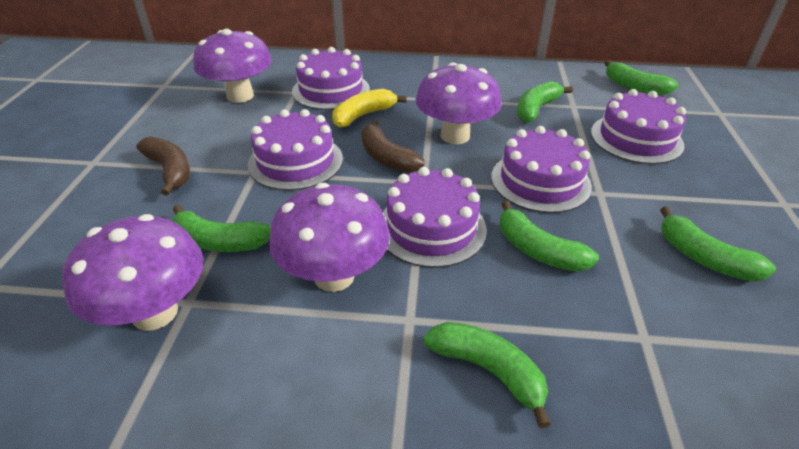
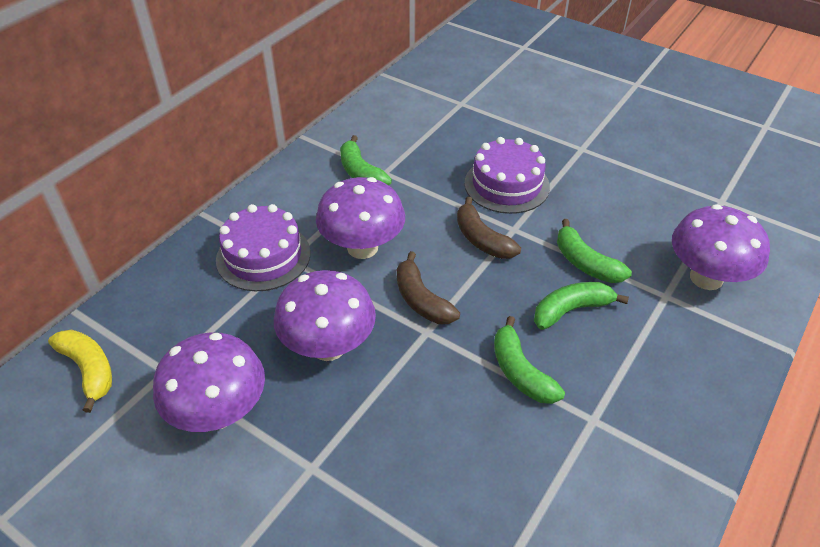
green banana: 6 -> 4
purple cake: 5 -> 2

